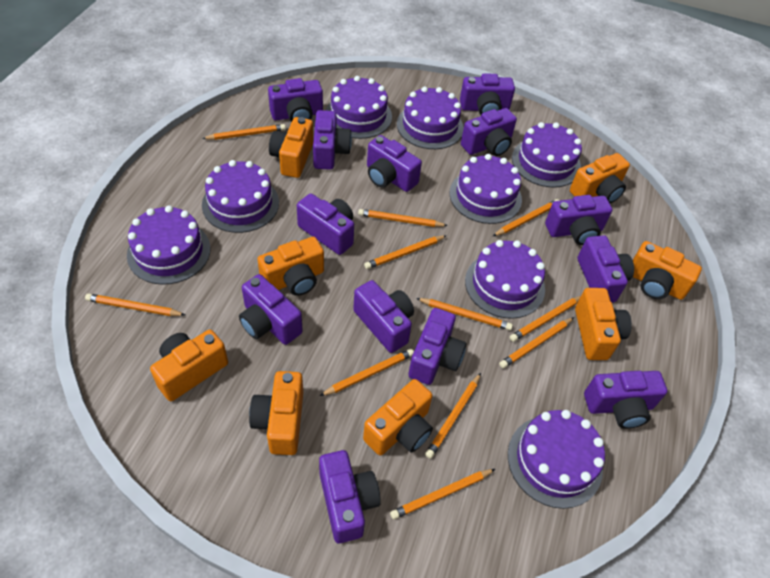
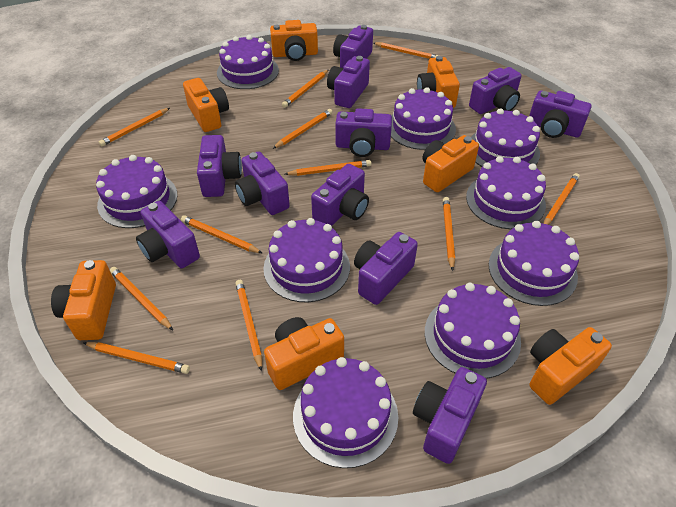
orange camera: 8 -> 7
purple cake: 8 -> 9
purple camera: 13 -> 11

